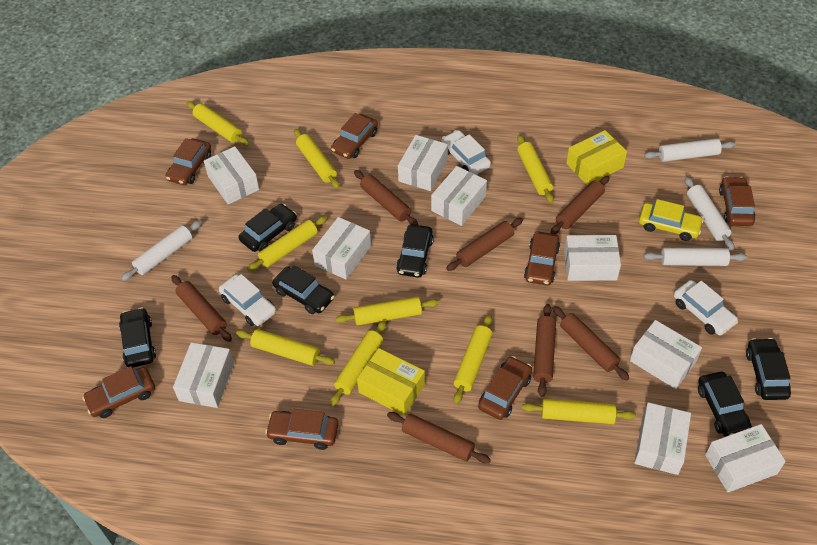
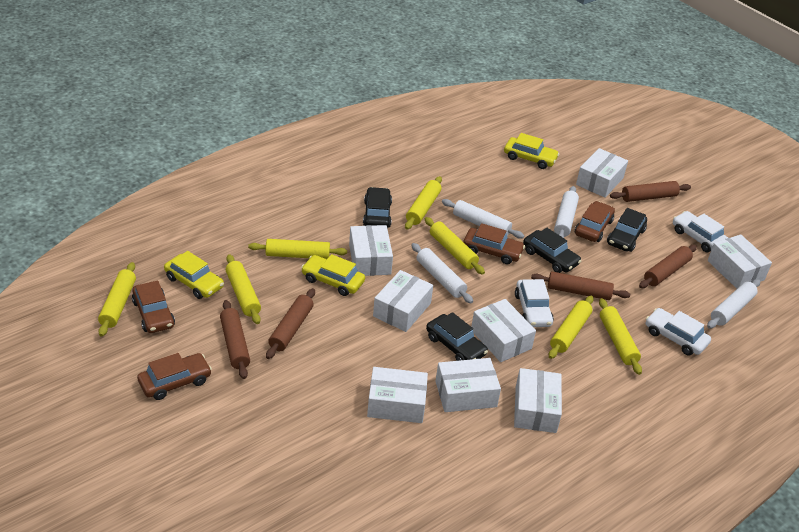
black car: 6 -> 4
brown car: 7 -> 4
brown rolling pin: 7 -> 5
white box: 9 -> 8
yellow box: 2 -> 0
yellow car: 1 -> 3
yellow rolling pin: 9 -> 7

